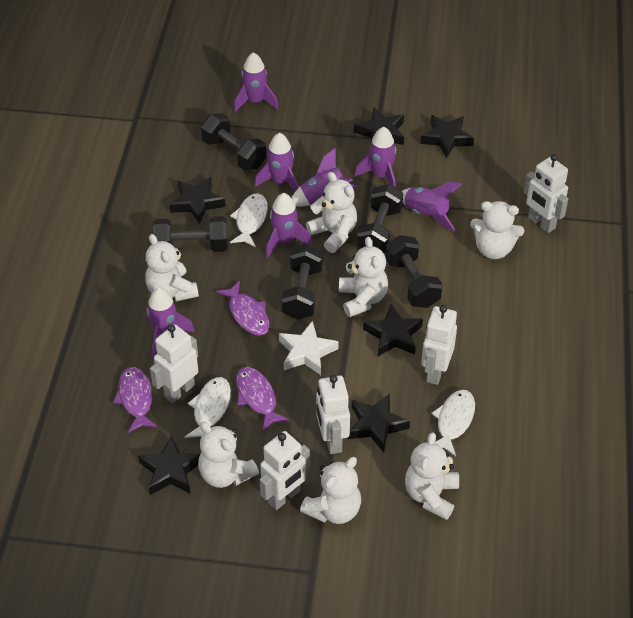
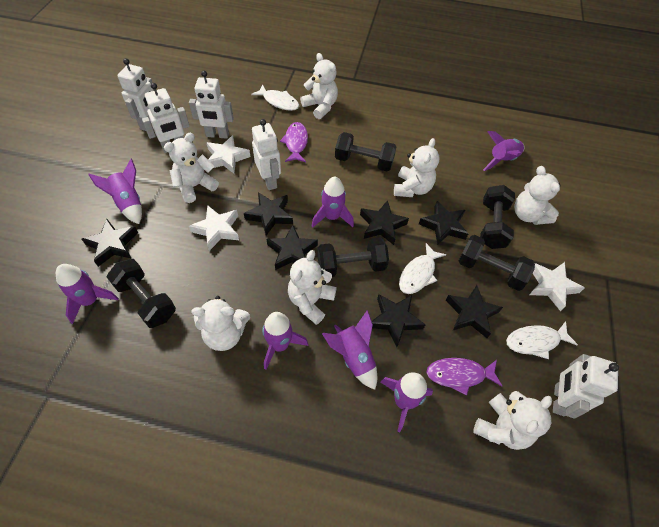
black star: 6 -> 7
purple fish: 3 -> 2
white star: 1 -> 3

